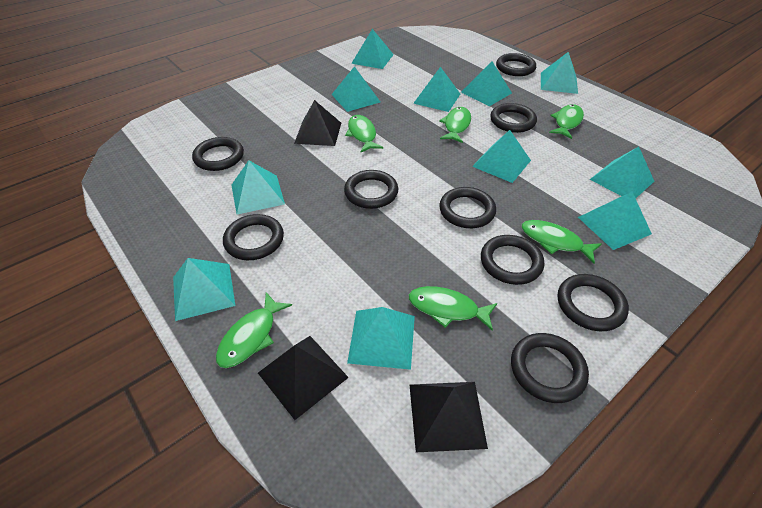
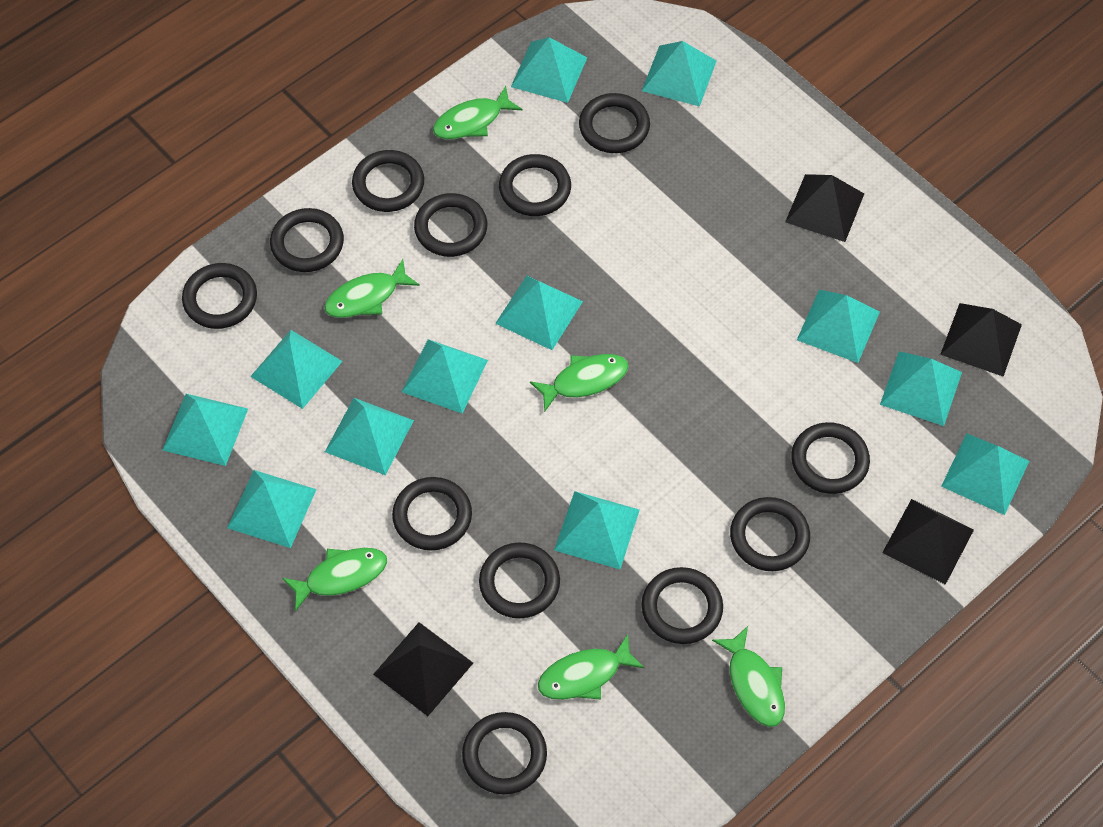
black pyramid: 3 -> 4
black ring: 9 -> 12
turquoise pyramid: 11 -> 12

